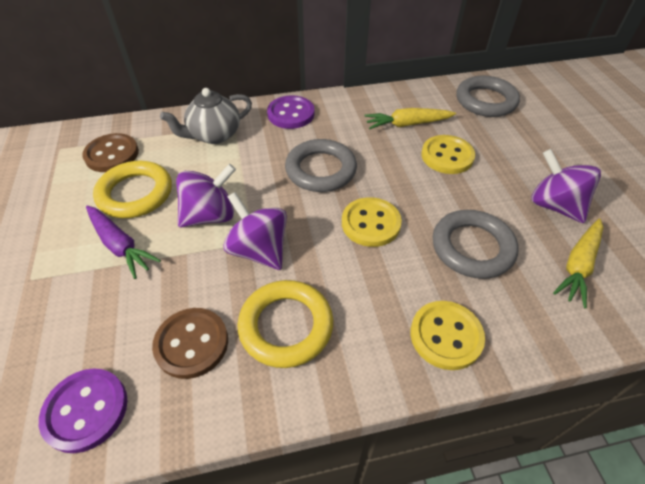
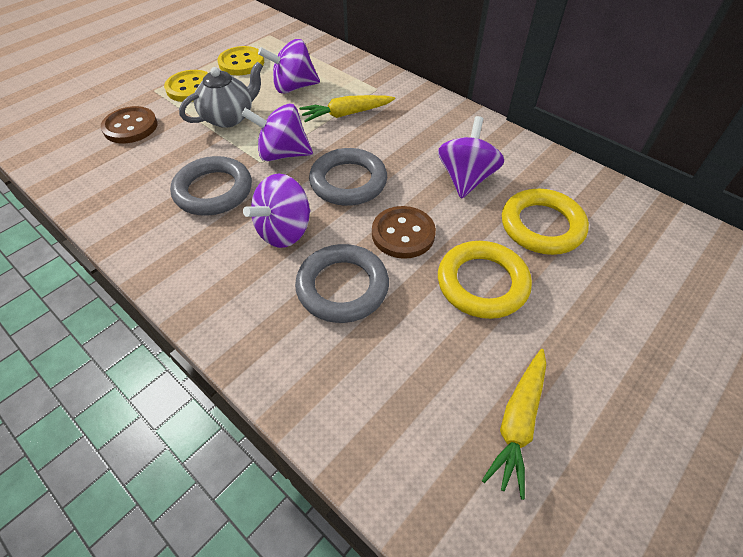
purple button: 2 -> 0
purple carrot: 1 -> 0
purple spinning top: 3 -> 4
yellow button: 3 -> 2

